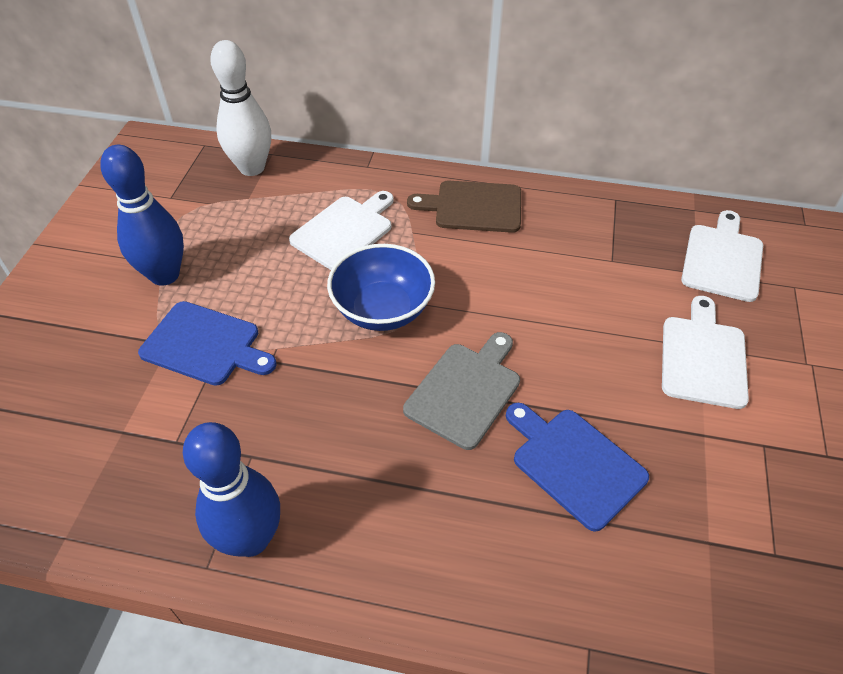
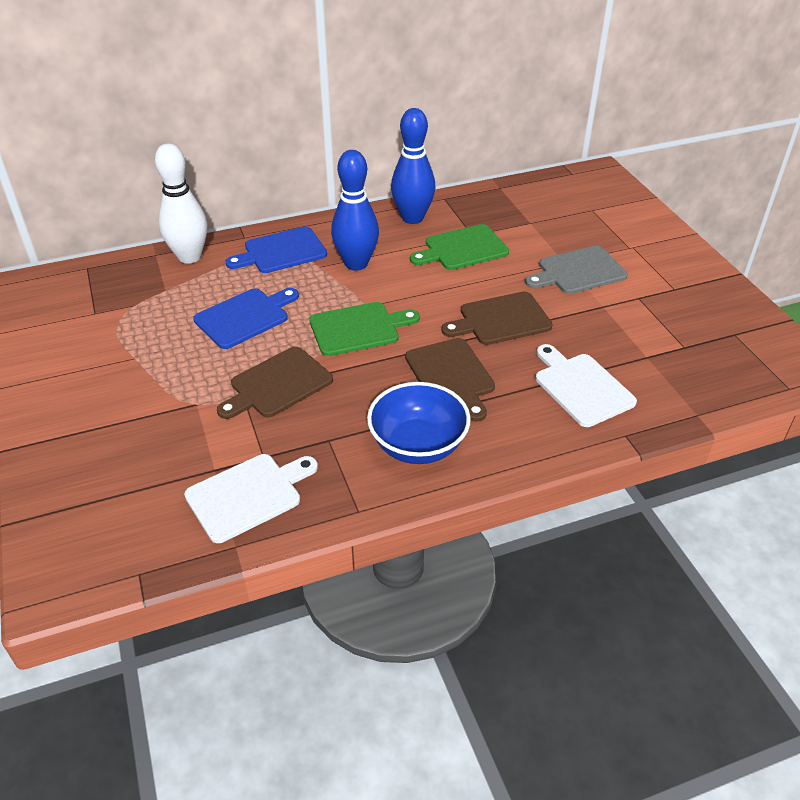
brown cutting board: 1 -> 3
green cutting board: 0 -> 2
white cutting board: 3 -> 2

